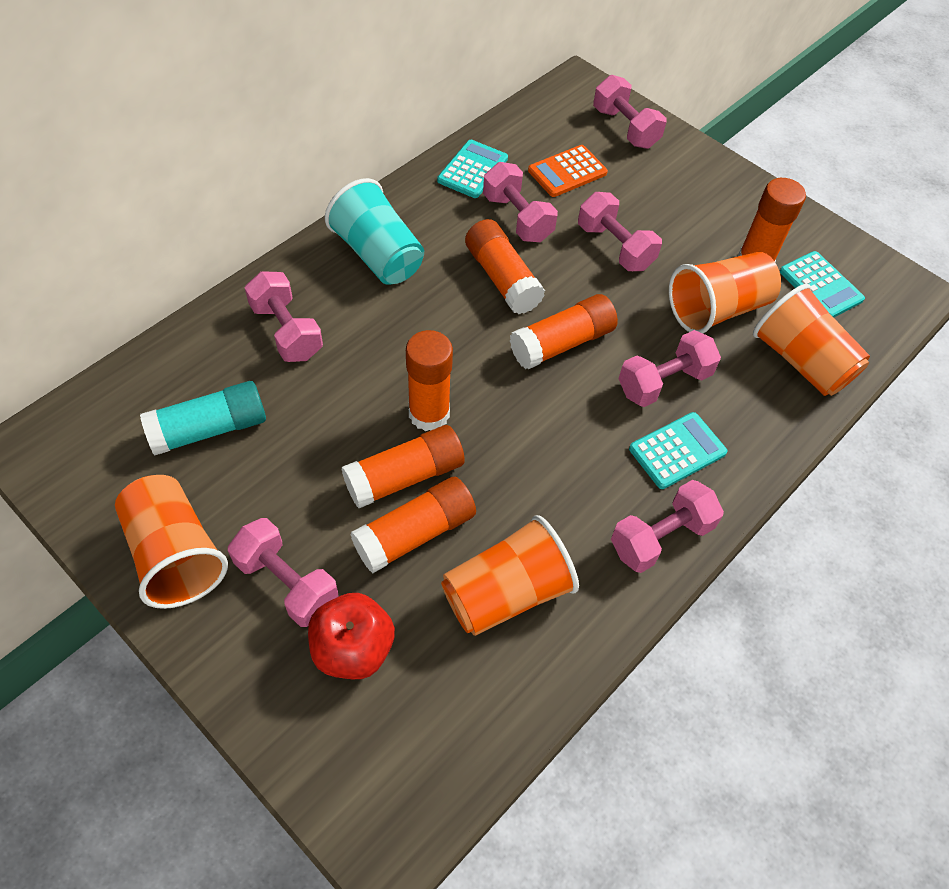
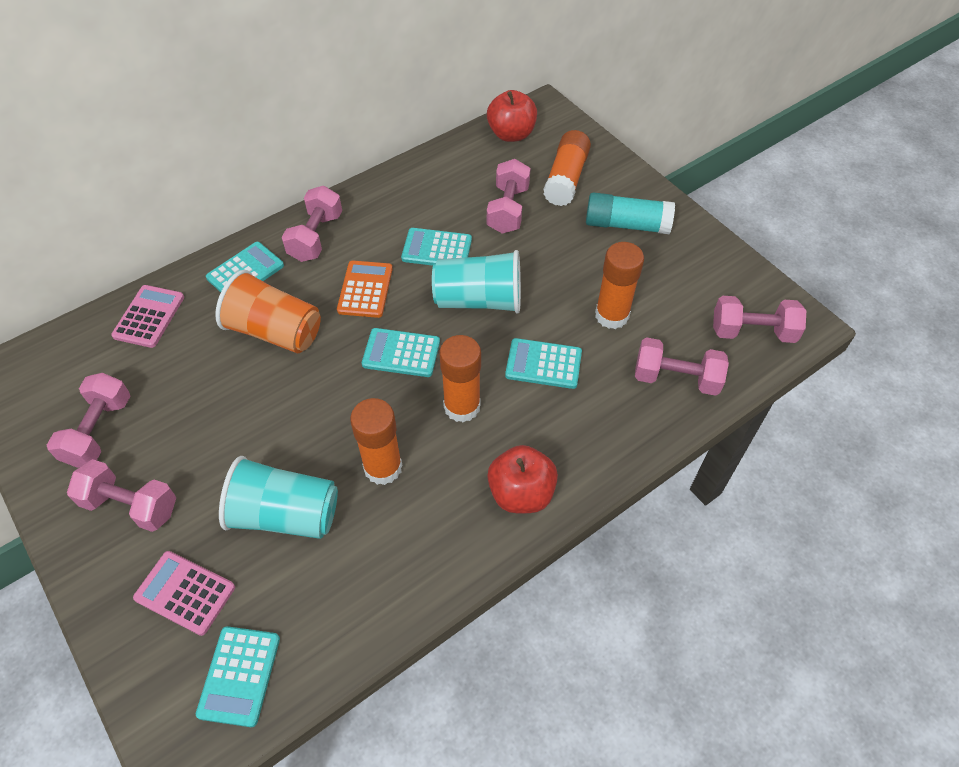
orange cup: 4 -> 1
orange glue stick: 6 -> 4
pink calculator: 0 -> 2
pink dumbbell: 7 -> 6
red apple: 1 -> 2
turquoise calculator: 3 -> 5
turquoise cup: 1 -> 2

